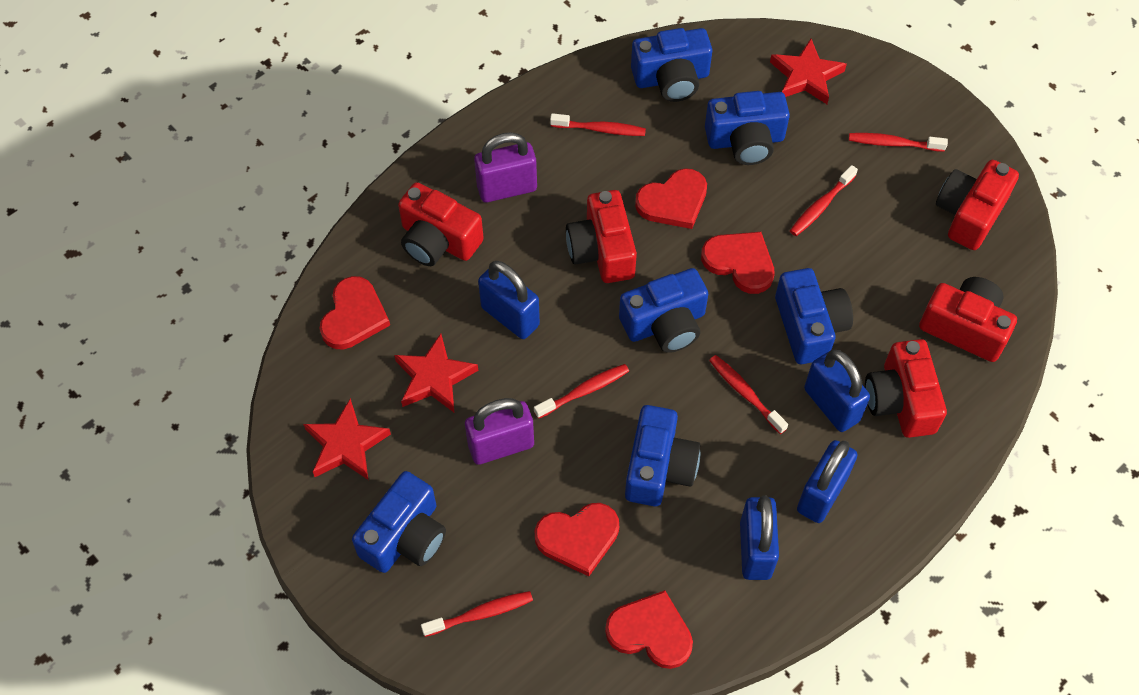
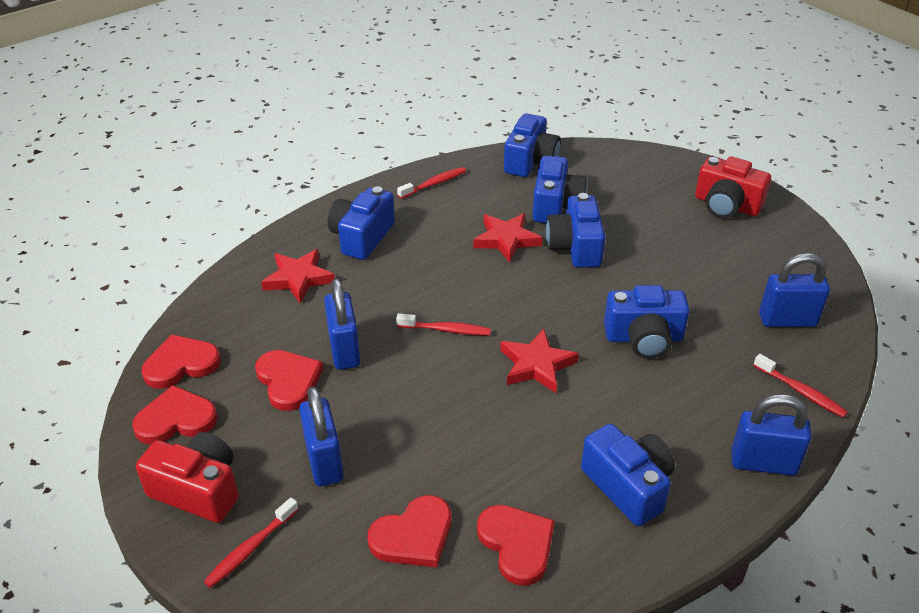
purple padlock: 2 -> 0
red camera: 5 -> 2
red toothbrush: 6 -> 4

